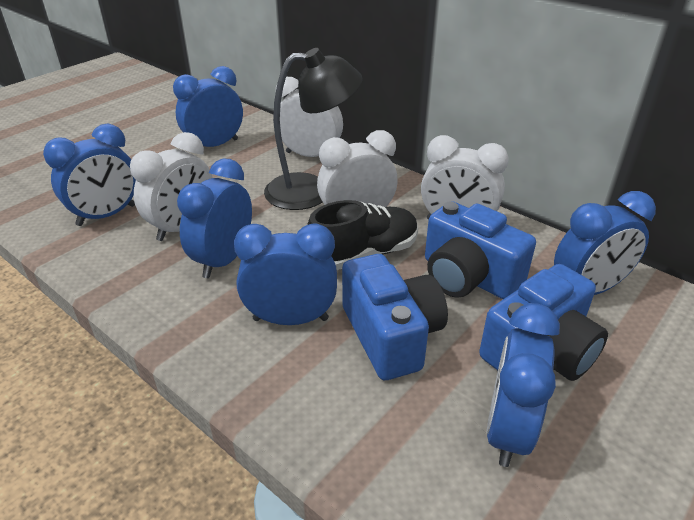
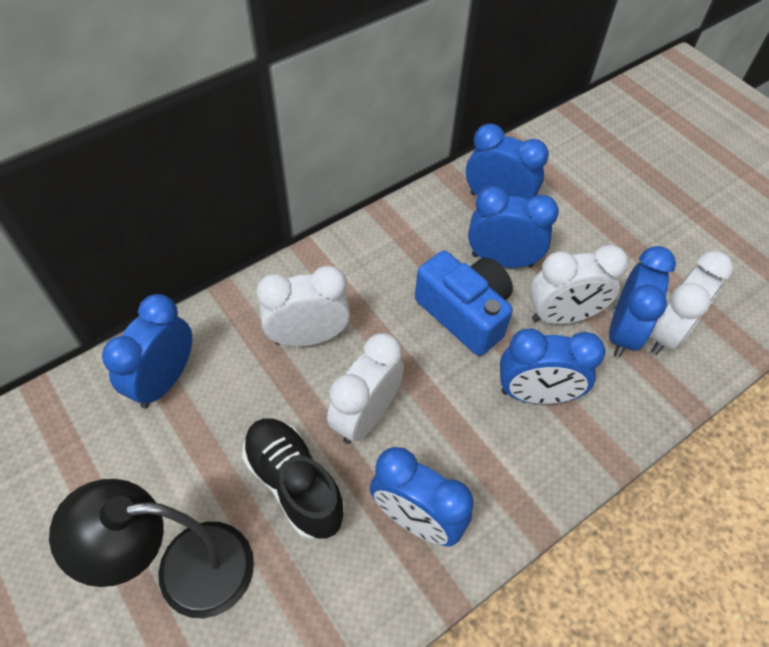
blue camera: 3 -> 1

